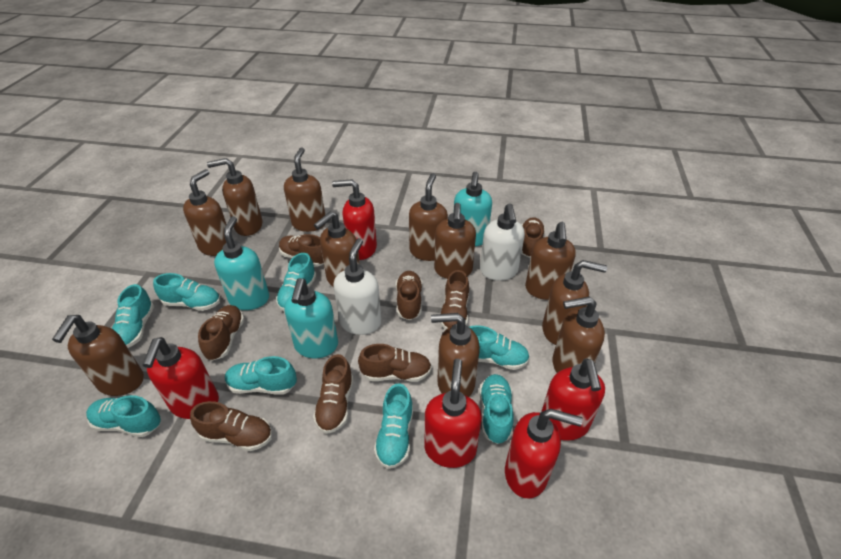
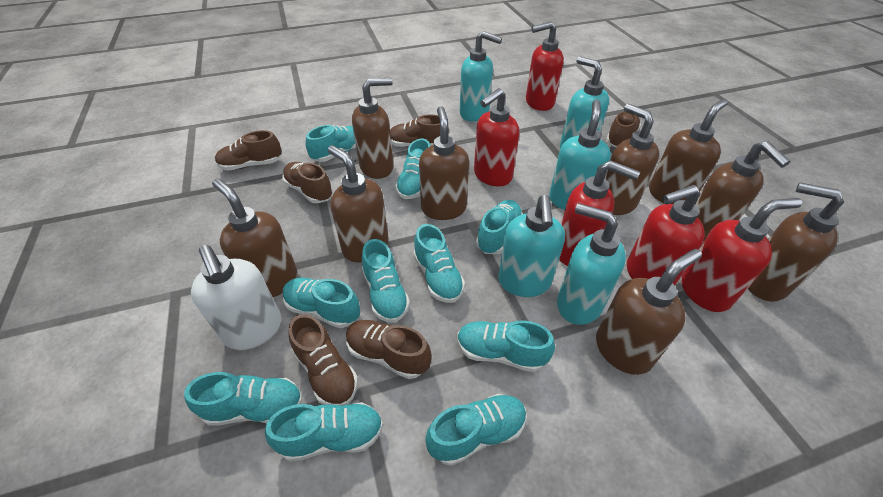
brown shoe: 8 -> 6
brown soap dispenser: 11 -> 9
turquoise shoe: 8 -> 10
turquoise soap dispenser: 3 -> 5
white soap dispenser: 2 -> 1

